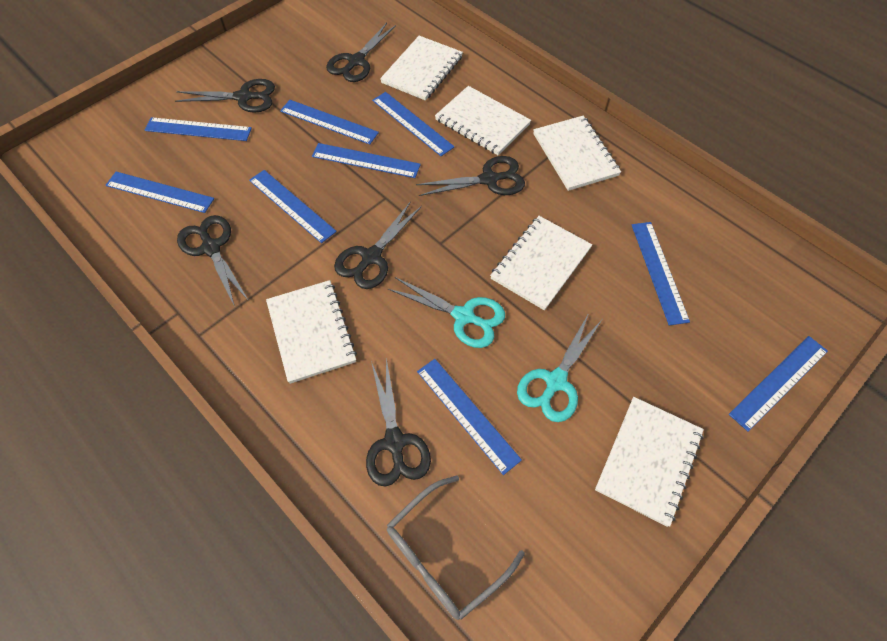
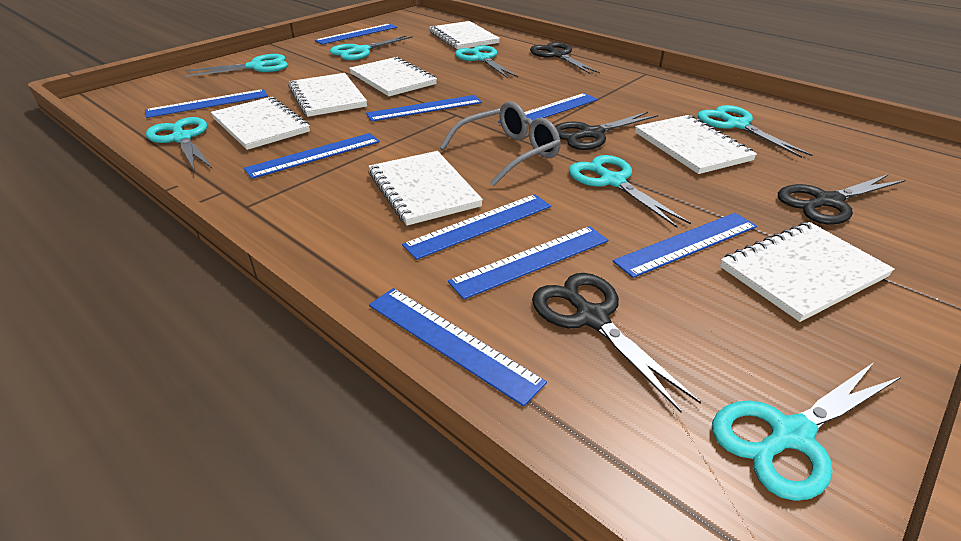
black scissors: 6 -> 4
turquoise scissors: 2 -> 7
white notebook: 6 -> 7

